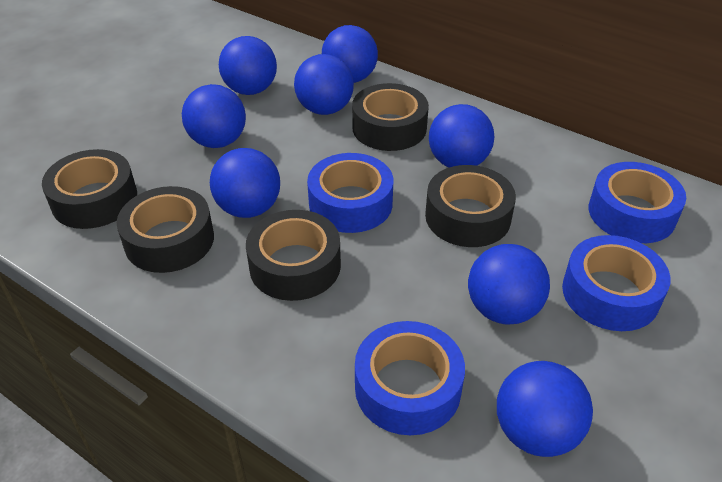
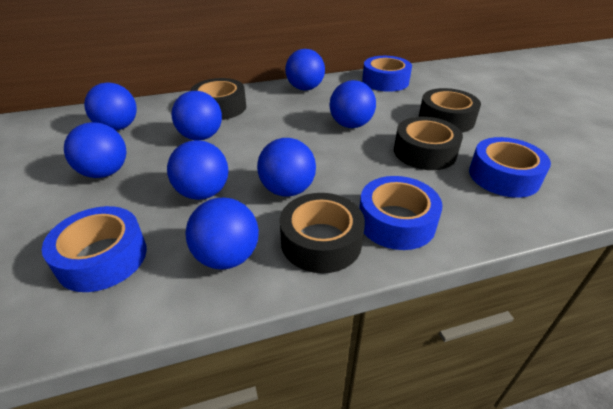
black tape: 5 -> 4

